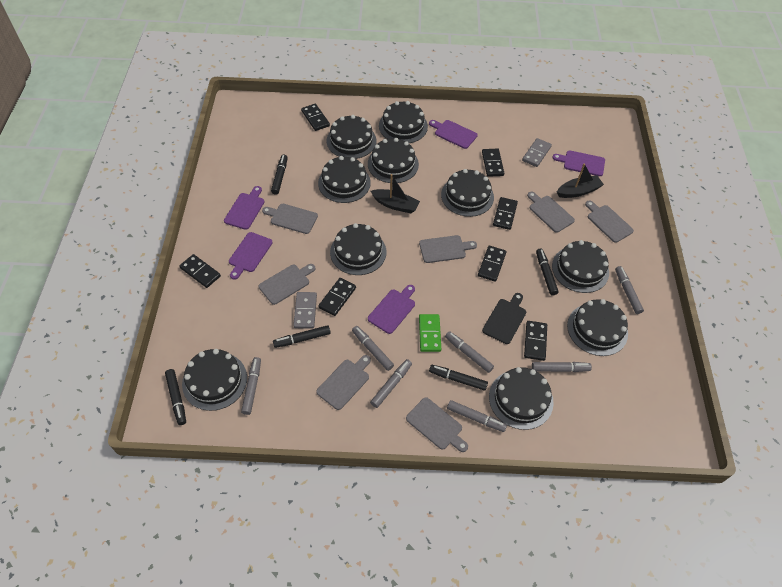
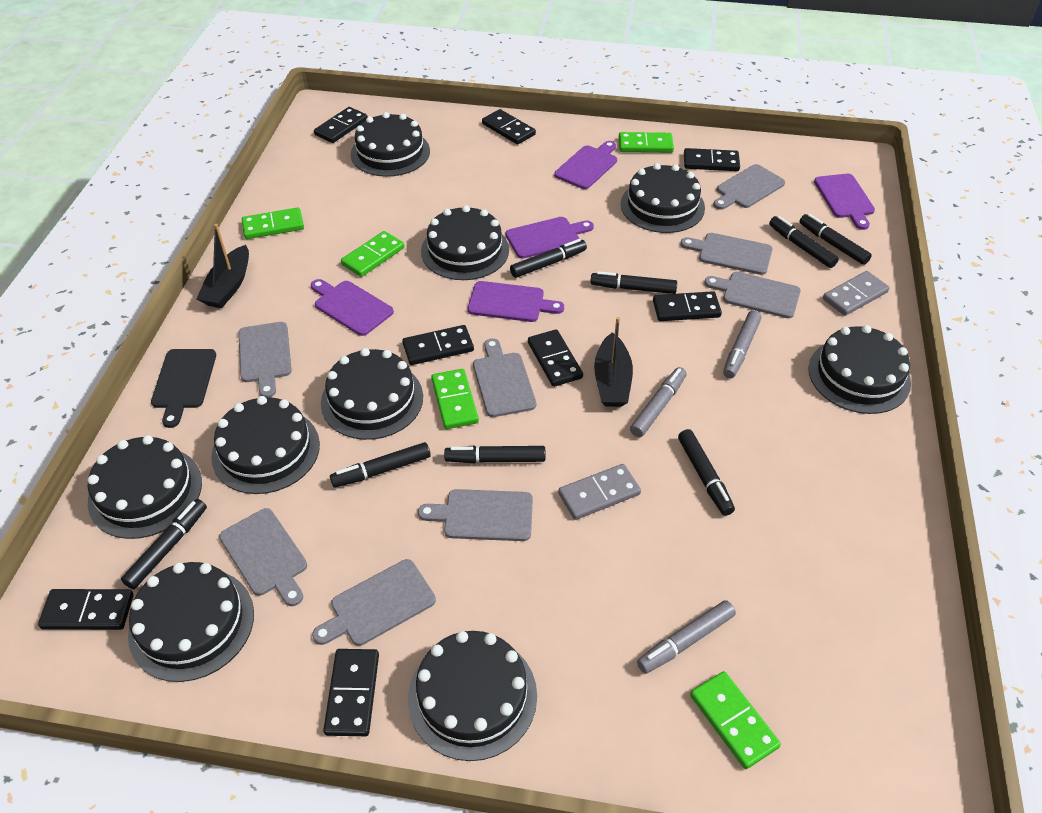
black cake: 10 -> 9
black domino: 7 -> 8
black marker: 5 -> 8
green domino: 1 -> 5
grey cutting board: 7 -> 8
grey marker: 7 -> 3

